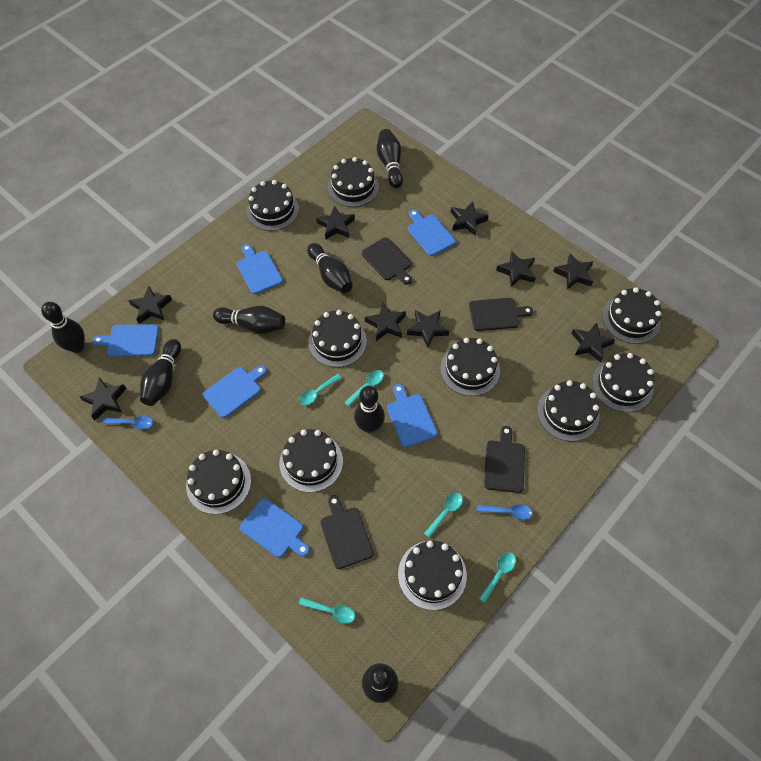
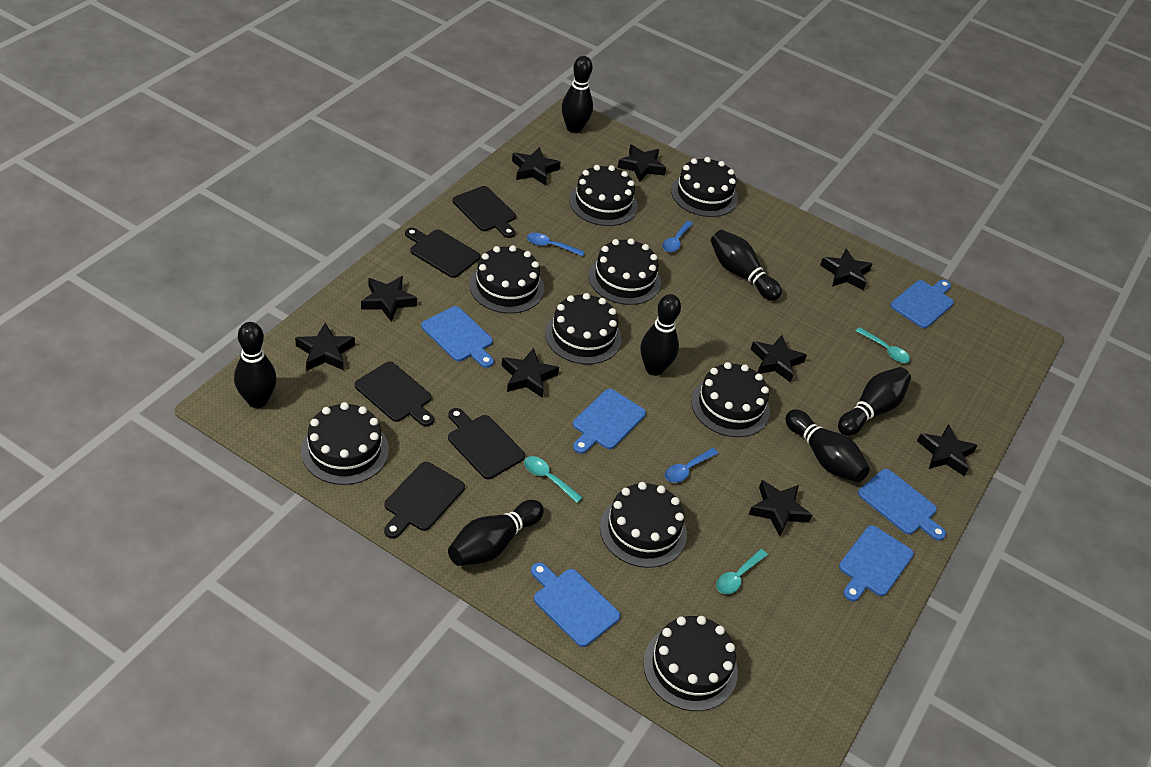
black cake: 10 -> 9
black cutting board: 4 -> 5
blue spoon: 2 -> 3
turquoise spoon: 5 -> 3

